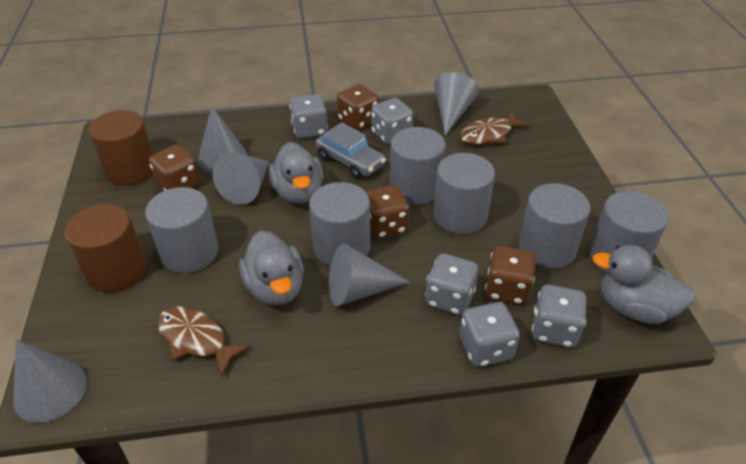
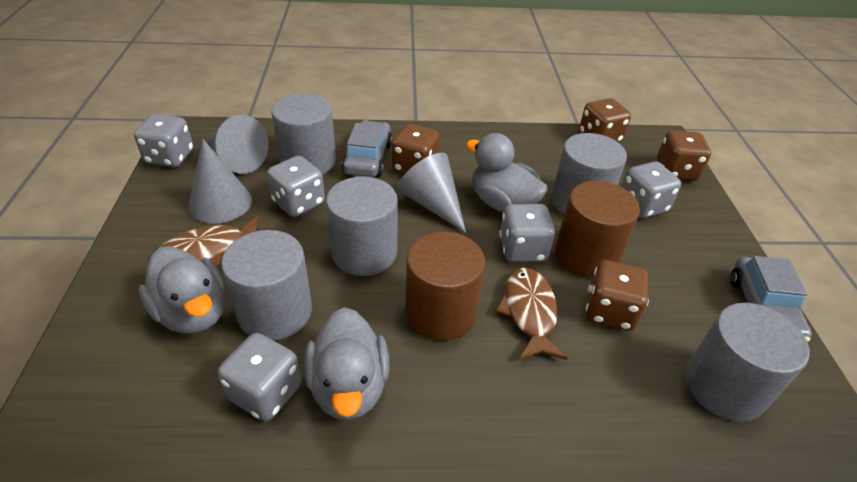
grey car: 1 -> 2
grey cone: 5 -> 3
grey cylinder: 6 -> 5

